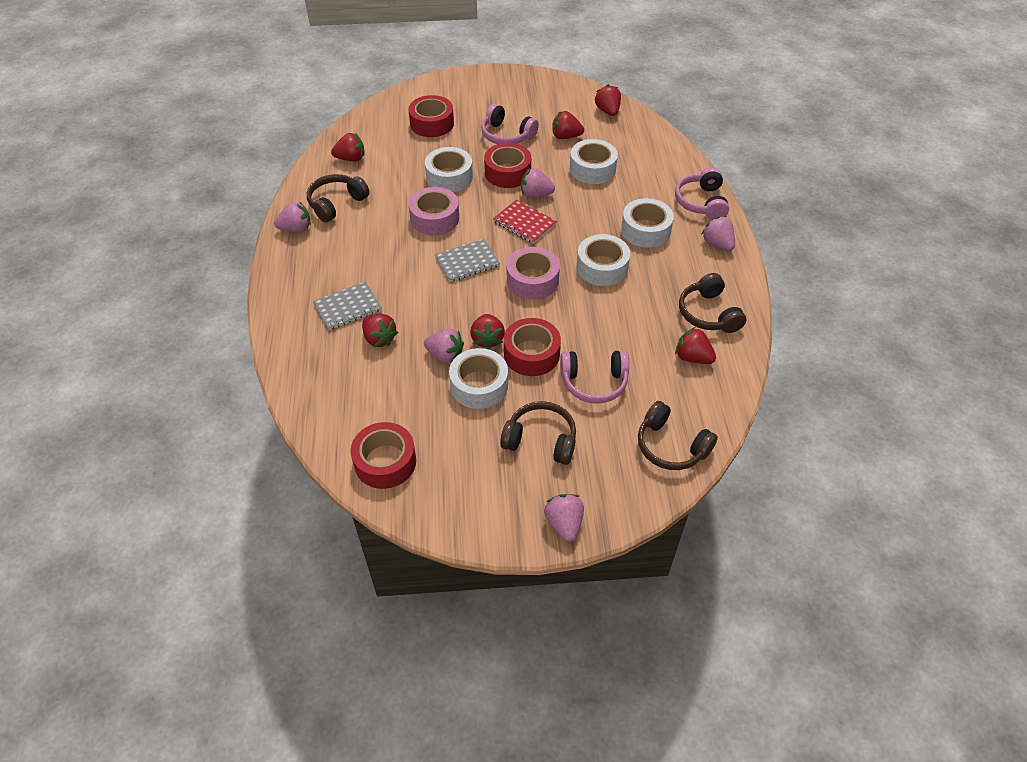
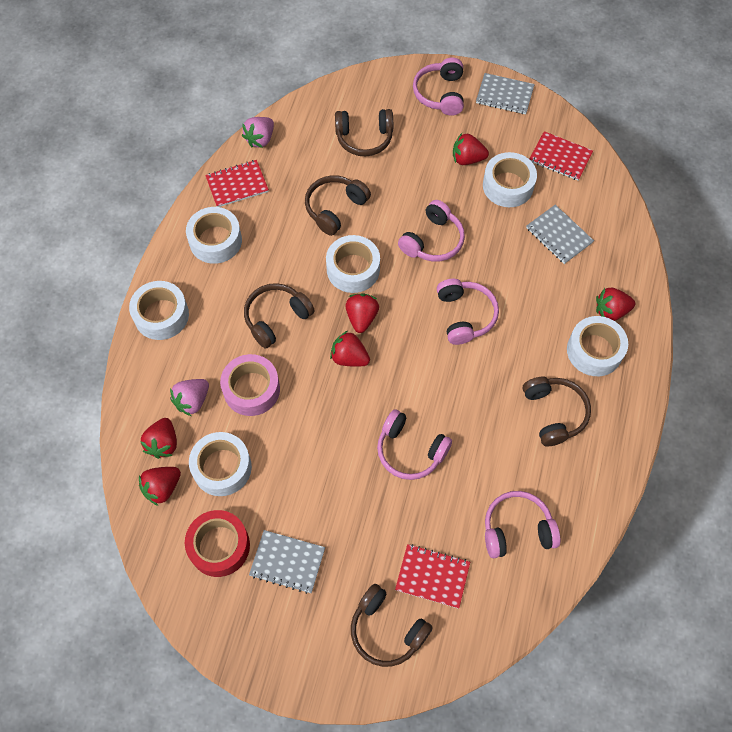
brown headphones: 4 -> 5
grey notebook: 2 -> 3
pink headphones: 3 -> 5
pink strawberry: 5 -> 2
pink tape: 2 -> 1
red notebook: 1 -> 3
red tape: 4 -> 1
white tape: 5 -> 6

